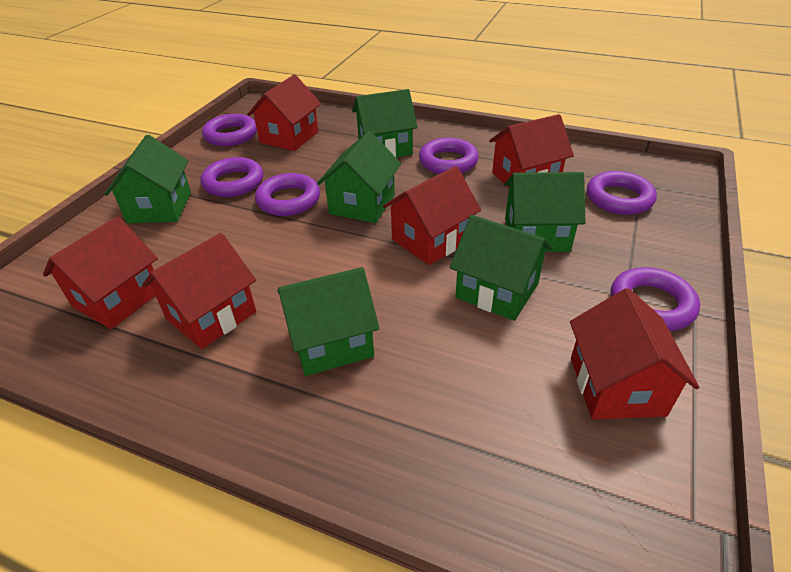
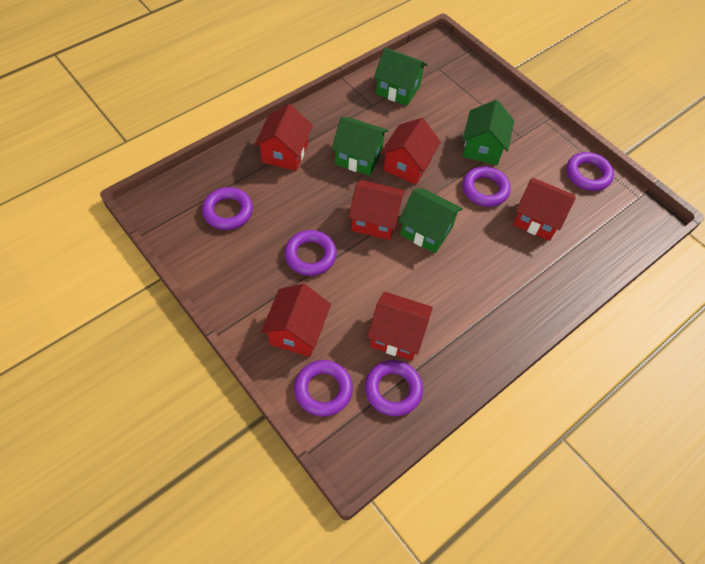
green house: 6 -> 4

